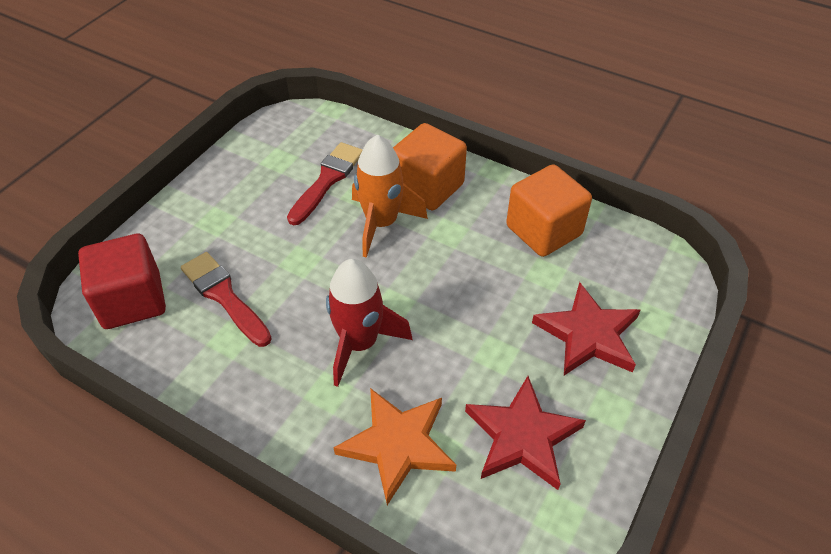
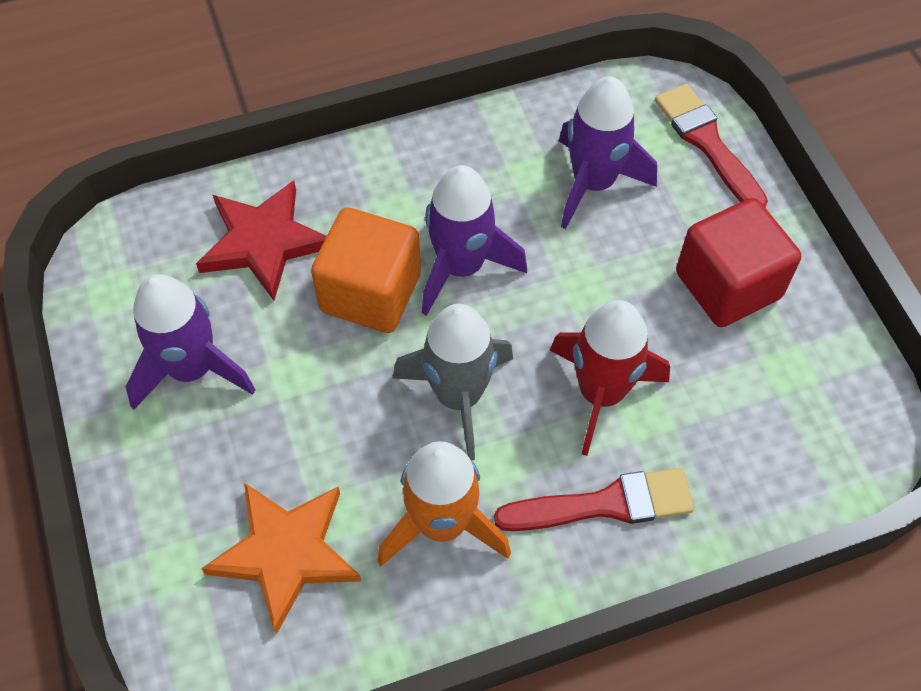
grey rocket: 0 -> 1
orange cube: 2 -> 1
purple rocket: 0 -> 3
red star: 2 -> 1

